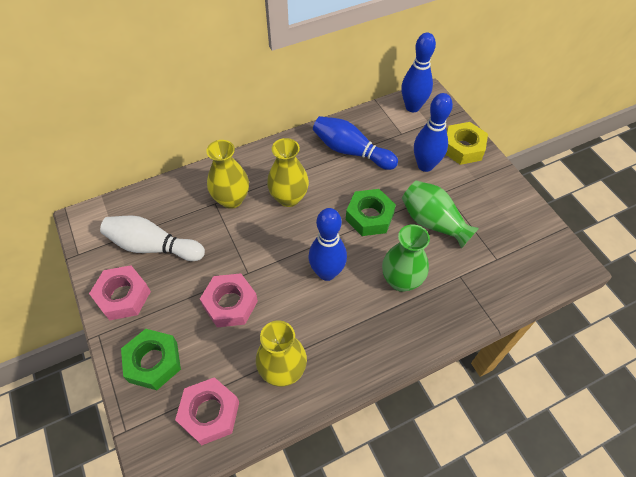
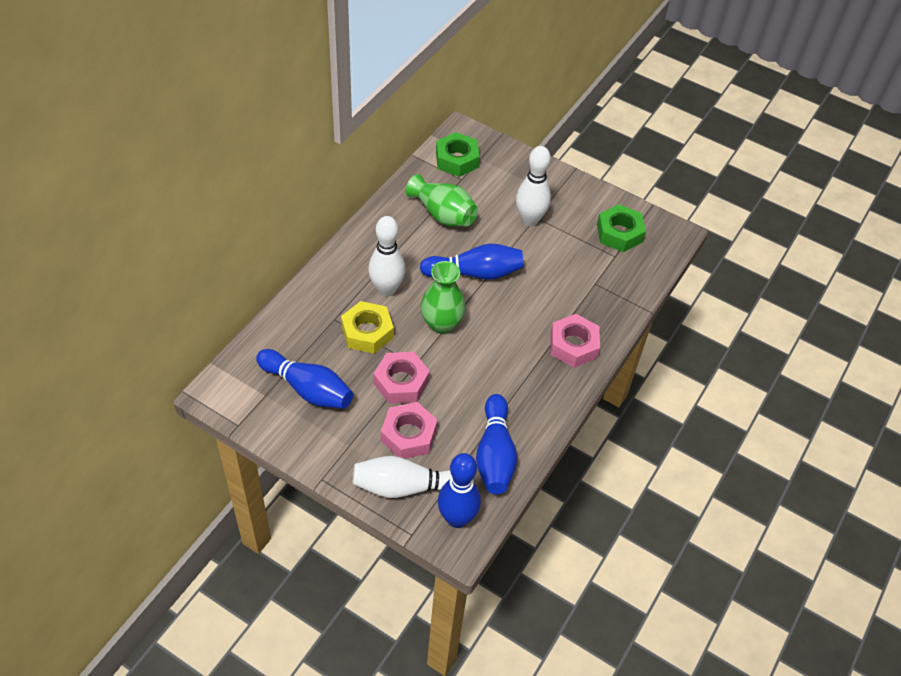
white bowling pin: 1 -> 3
yellow vase: 3 -> 0

